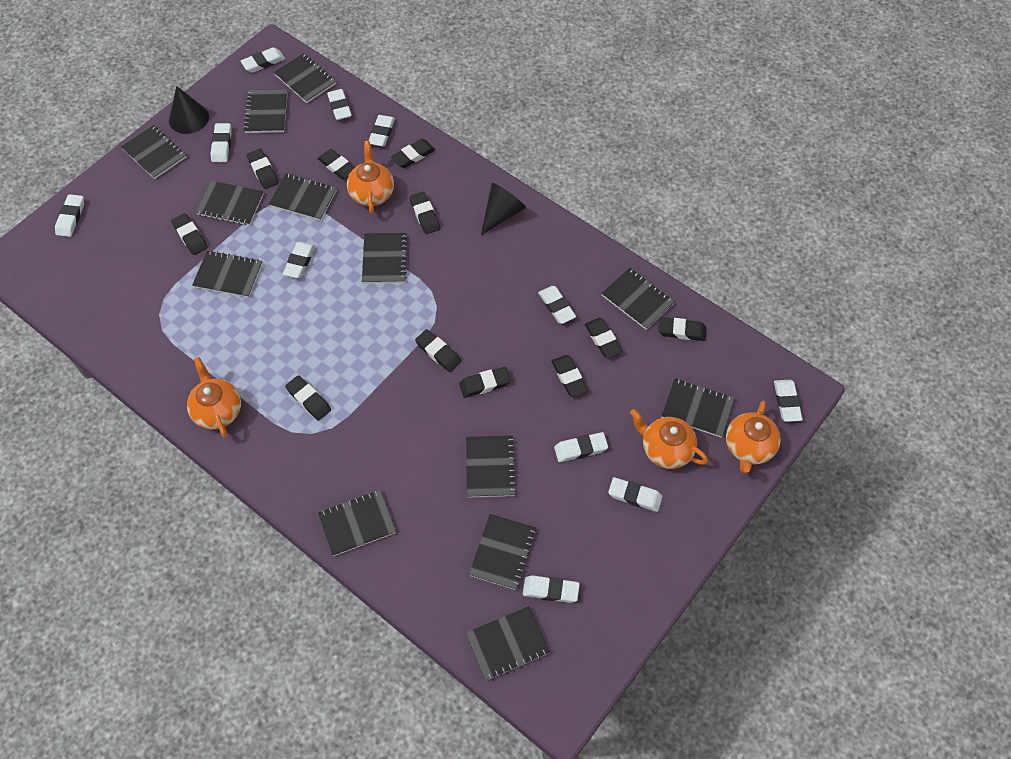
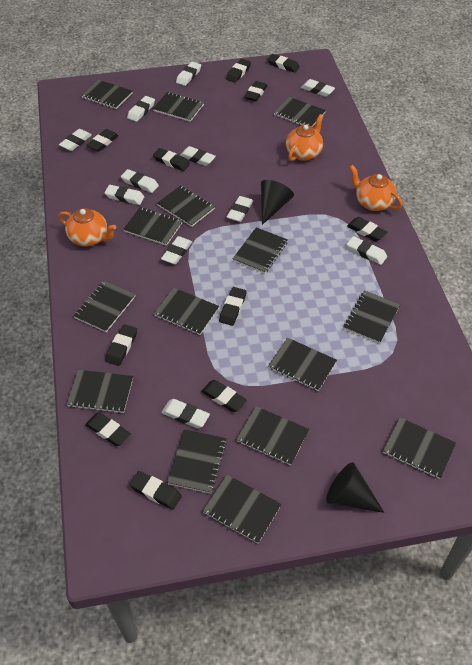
black notebook: 13 -> 15
orange teapot: 4 -> 3

